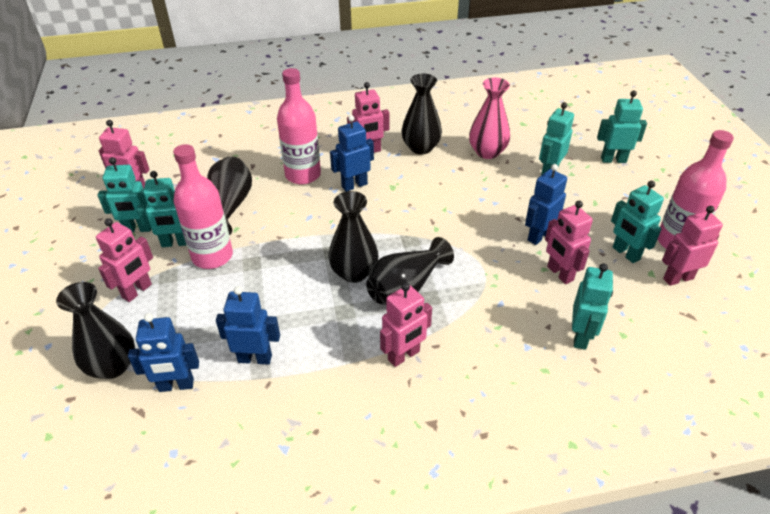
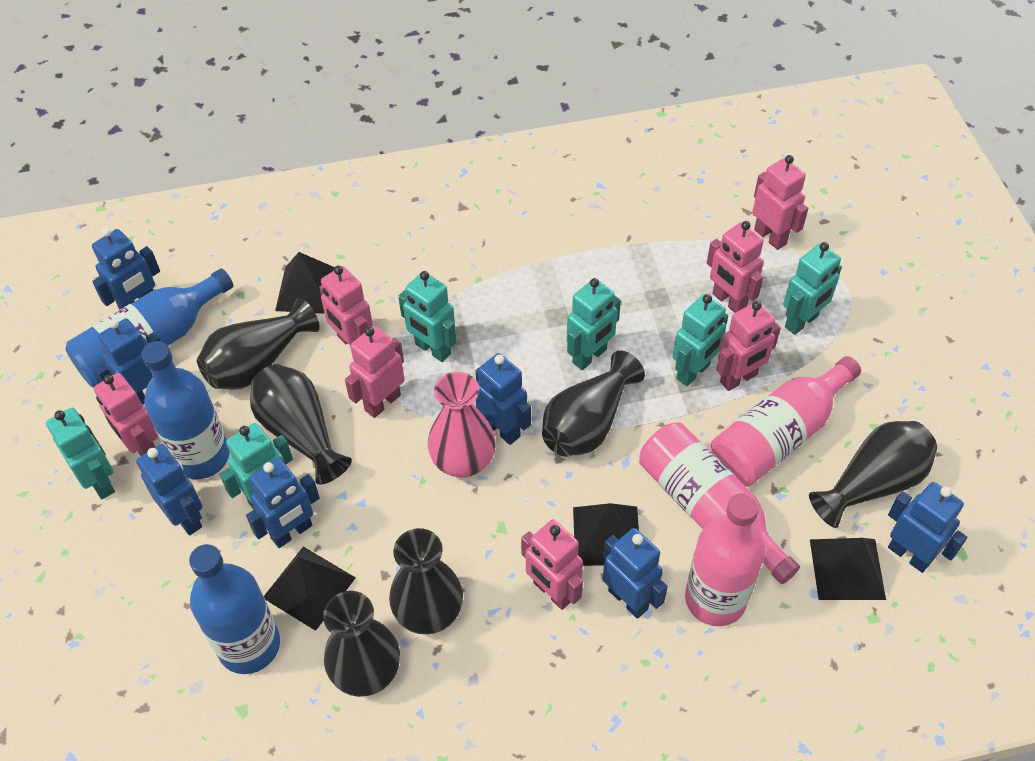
black pyramid: 0 -> 4
black vase: 5 -> 6
blue bottle: 0 -> 3
blue robot: 4 -> 7
pink robot: 6 -> 7

